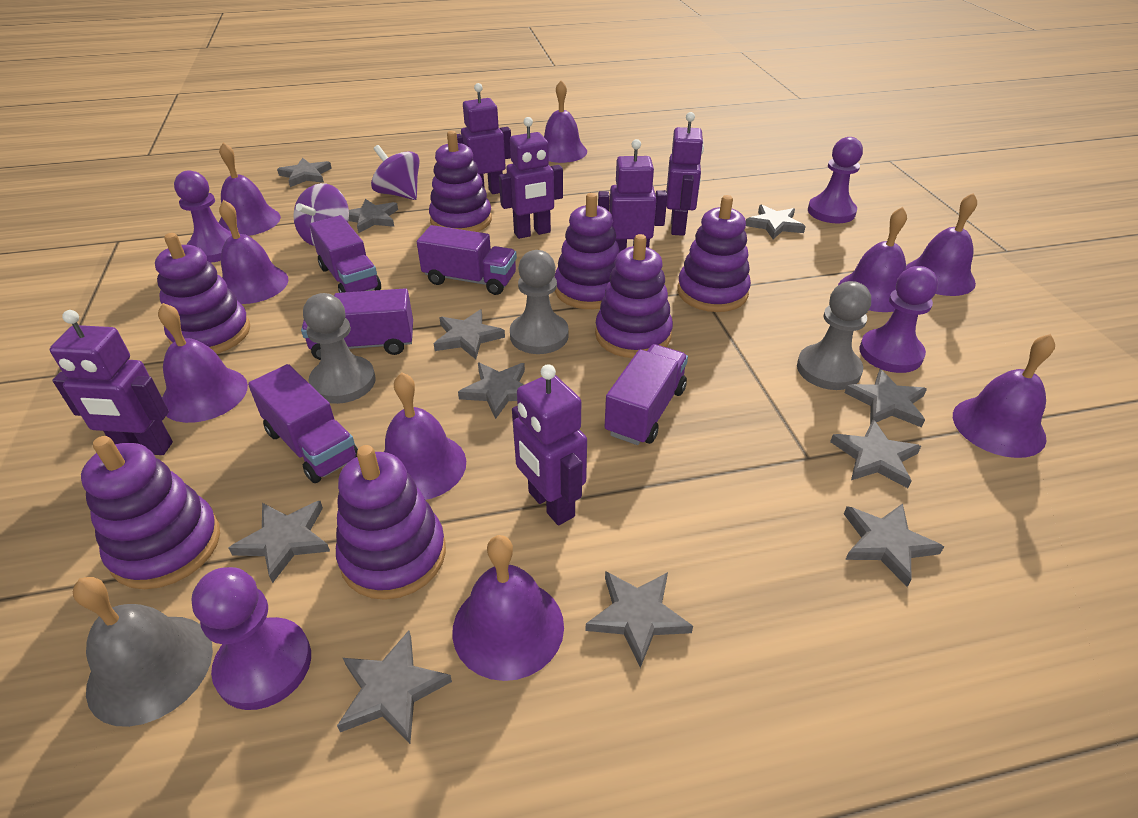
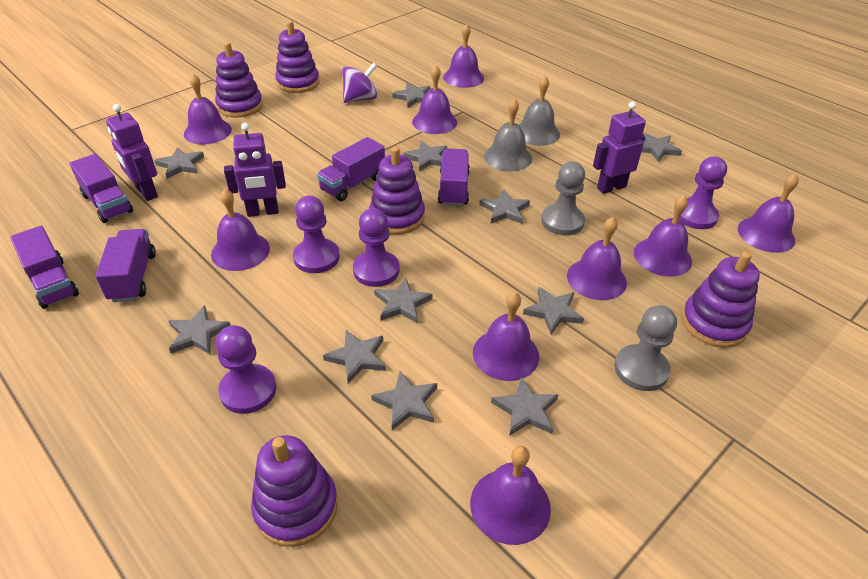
grey bell: 1 -> 2
grey pawn: 3 -> 2
purple robot: 6 -> 3
purple spinning top: 2 -> 1
purple stacking toy: 7 -> 5

